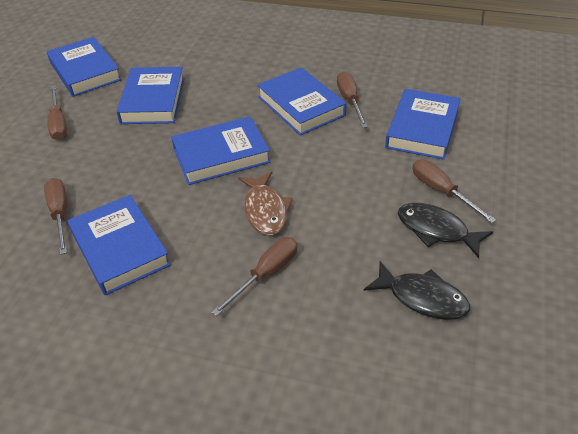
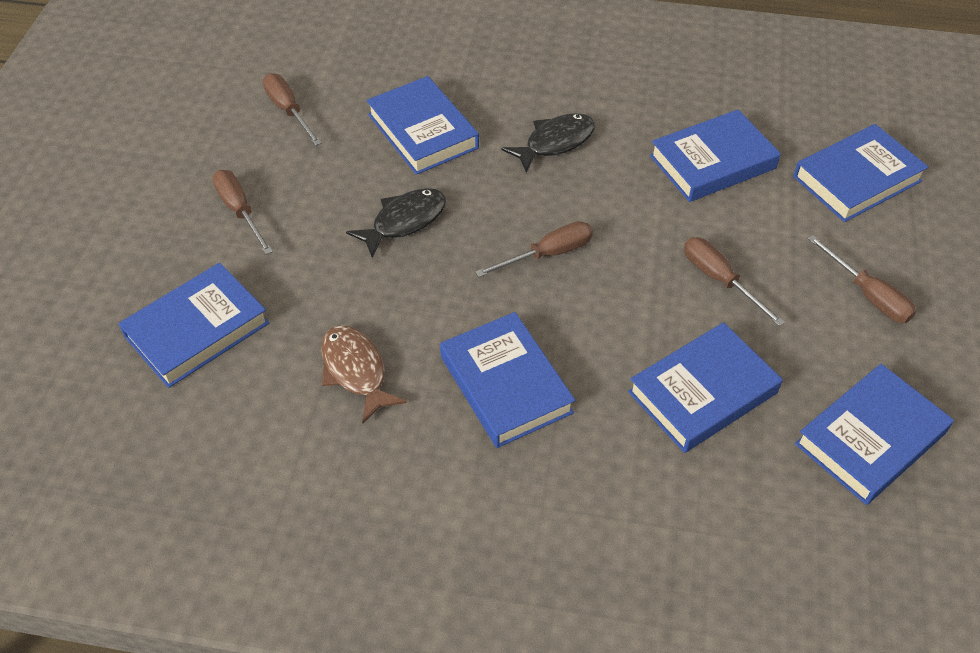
blue book: 6 -> 7

